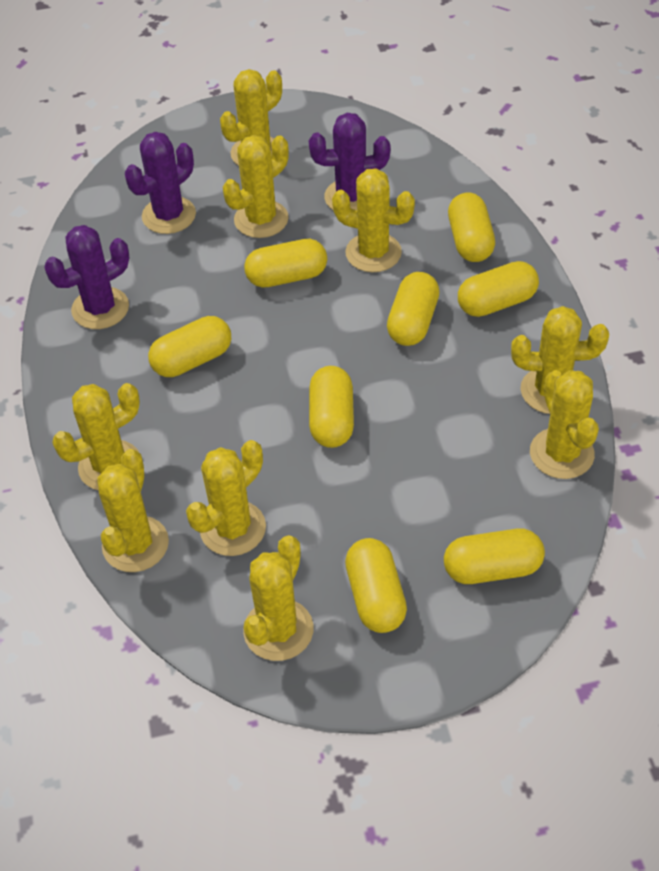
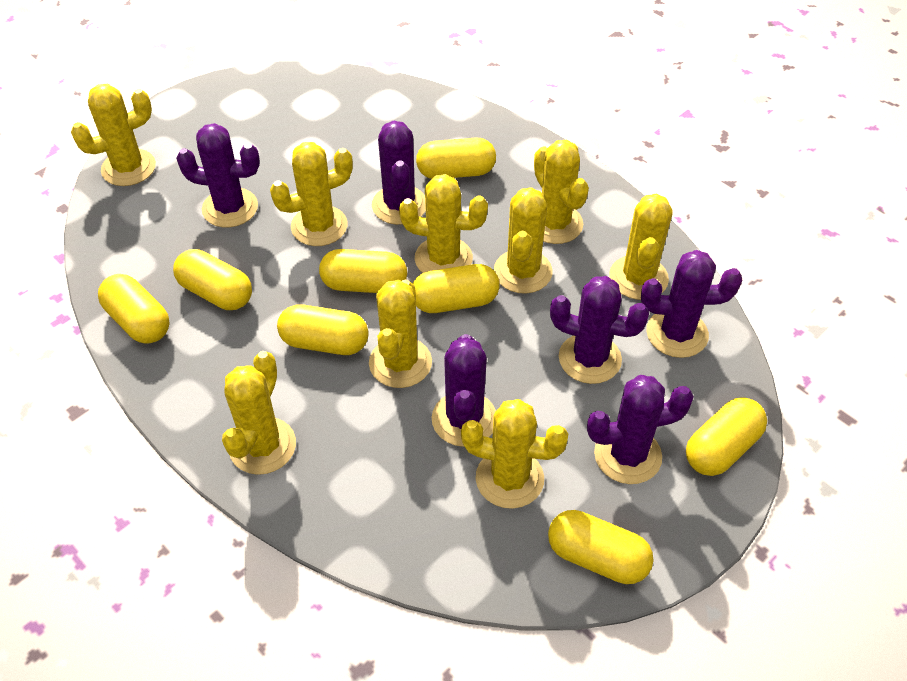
purple cactus: 3 -> 6

